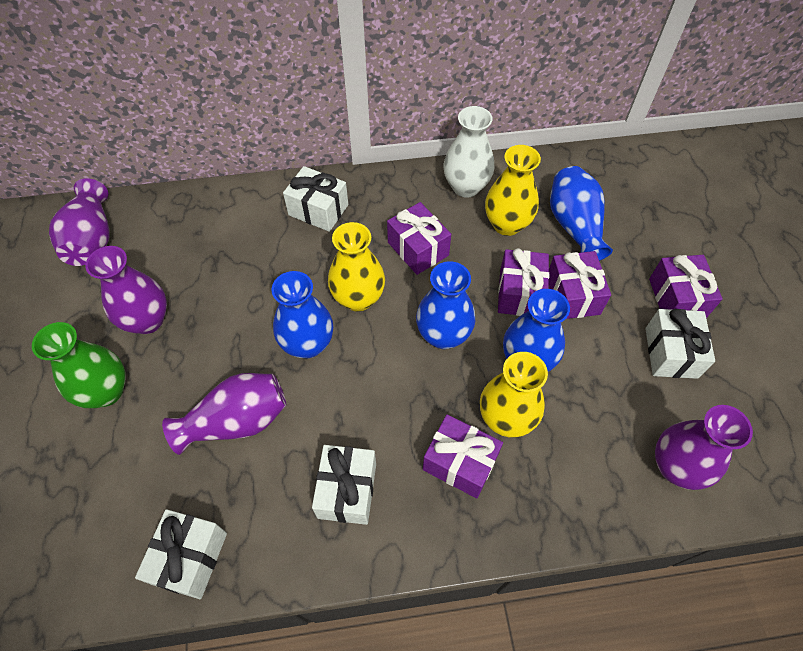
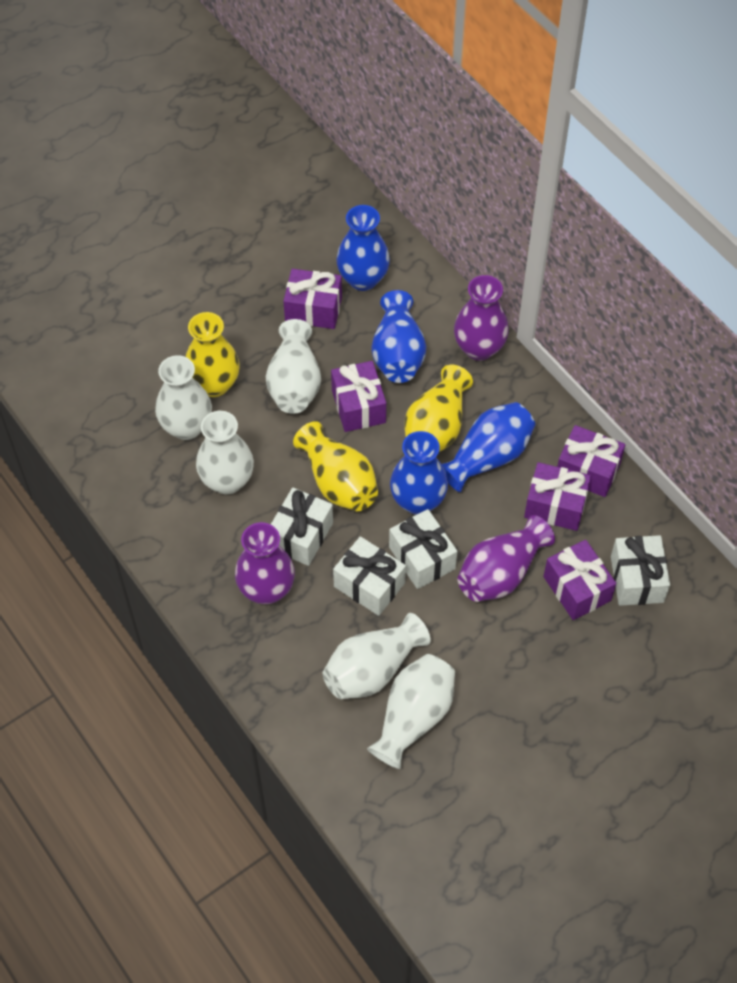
green vase: 1 -> 0
purple vase: 4 -> 3
white vase: 1 -> 5

